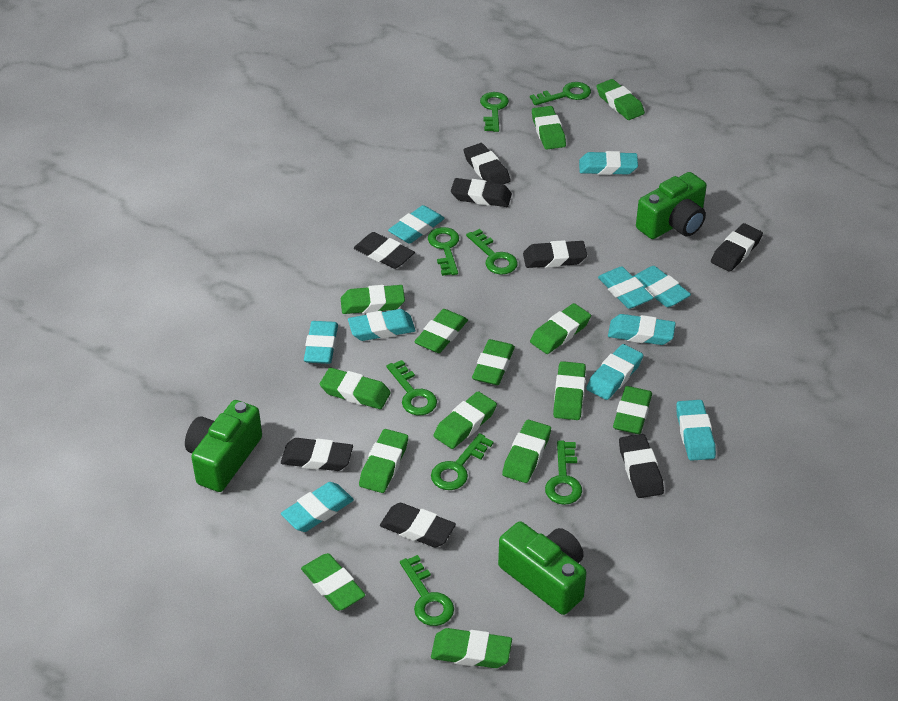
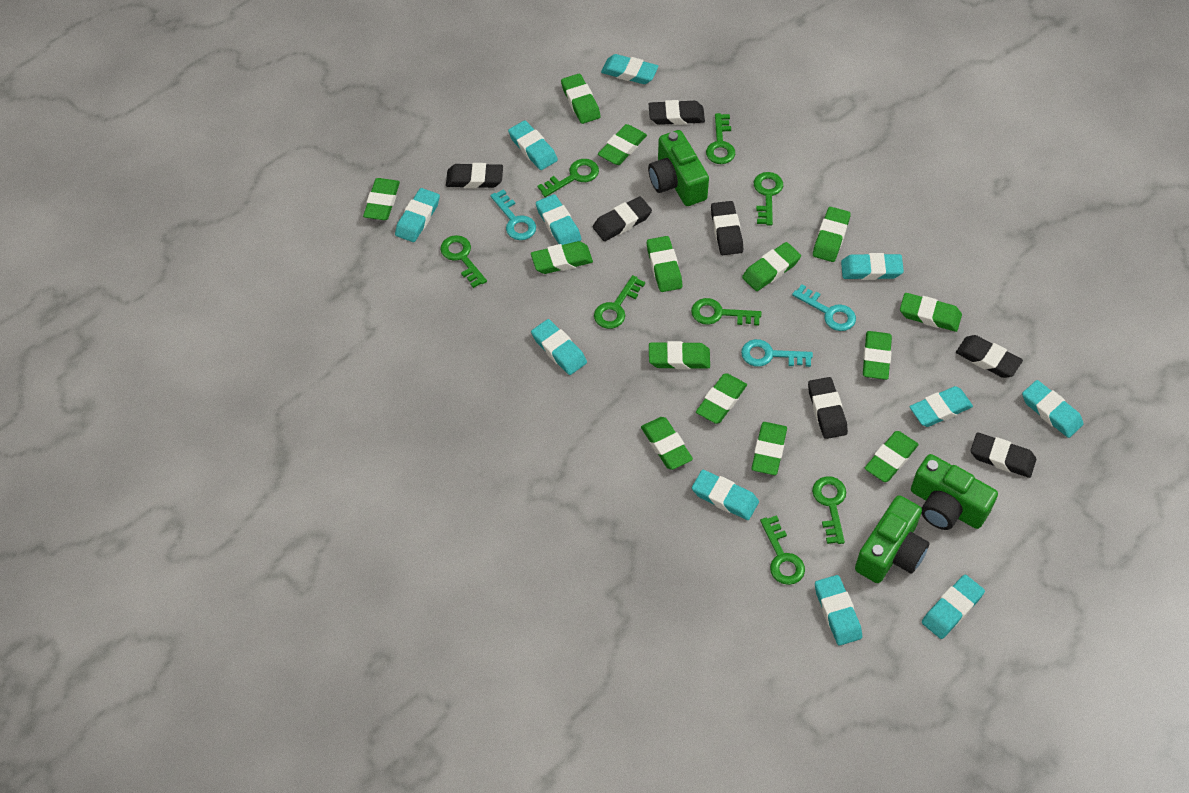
black eraser: 8 -> 7
turquoise eraser: 10 -> 11
turquoise key: 0 -> 3

